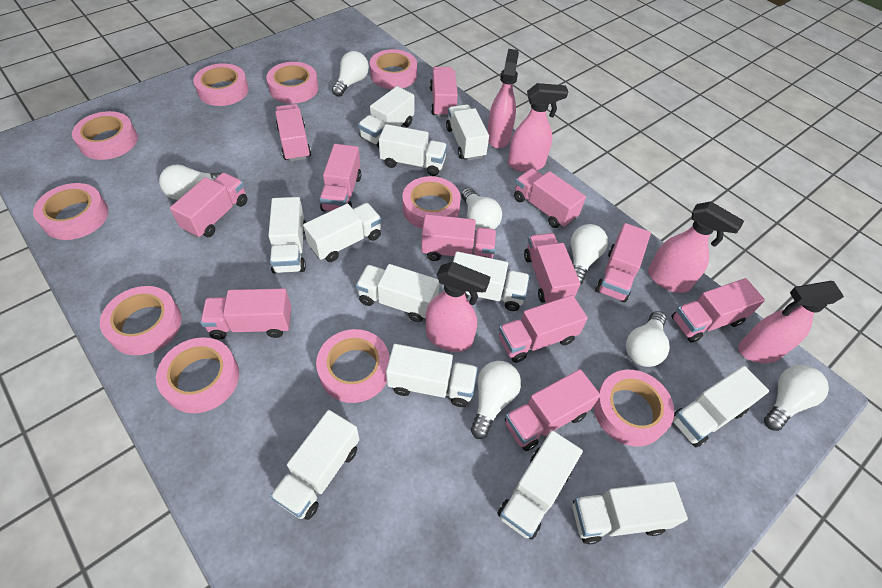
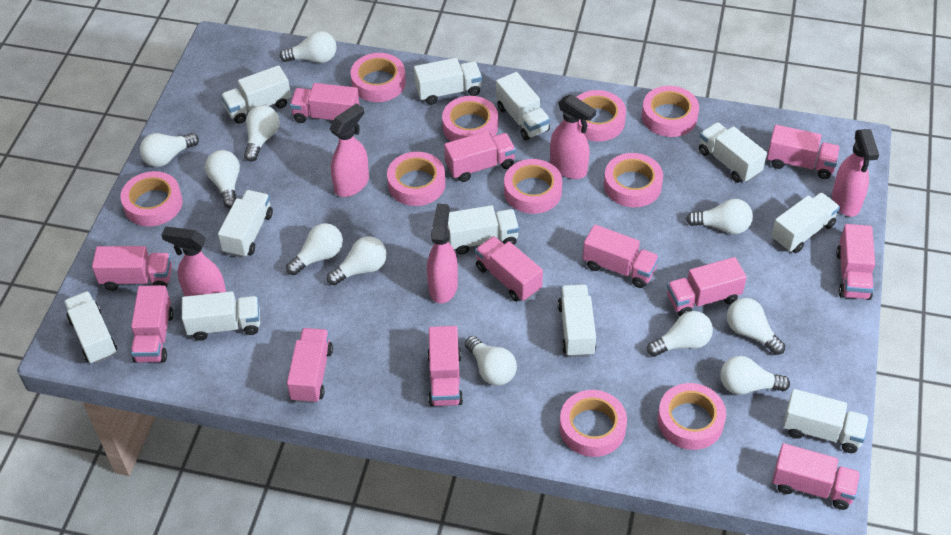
white light bulb: 7 -> 11
white truck: 12 -> 11

